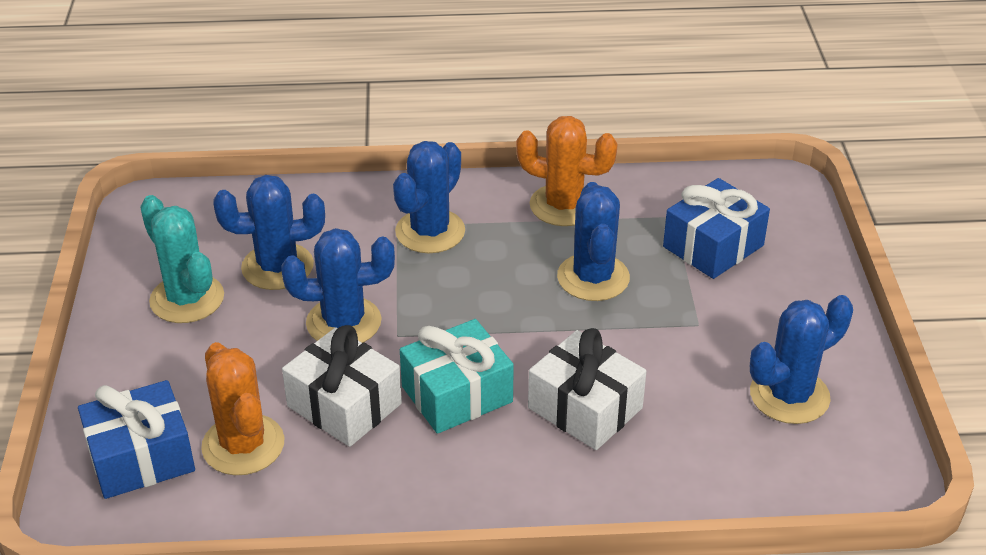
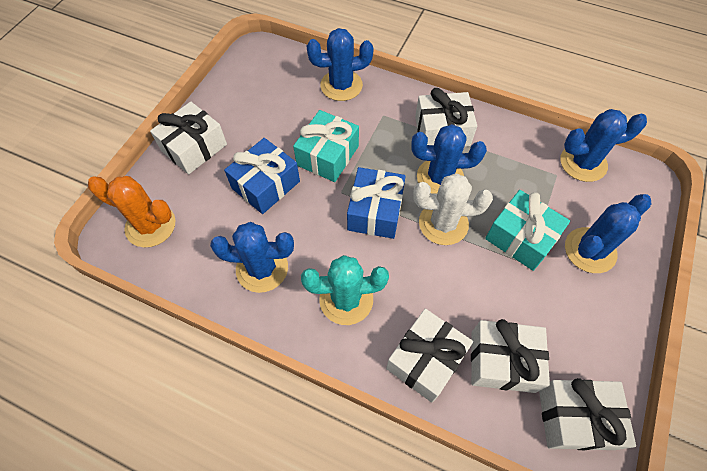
orange cactus: 2 -> 1
turquoise gift: 1 -> 2
white cactus: 0 -> 1
white gift: 2 -> 5

